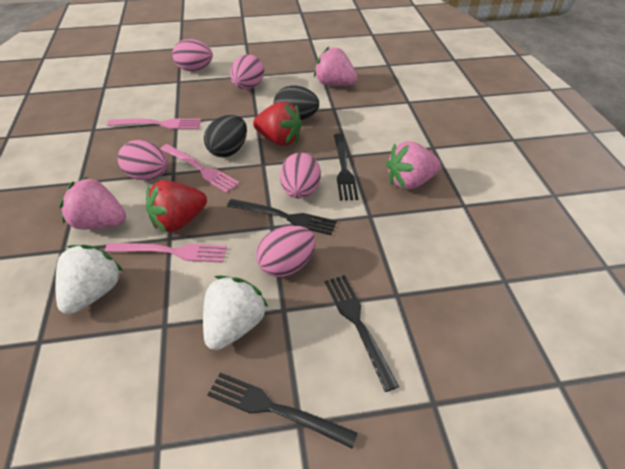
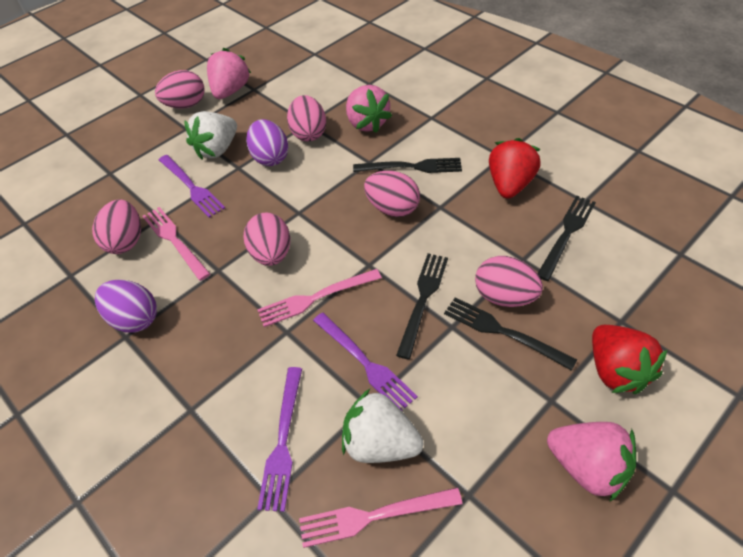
black egg: 2 -> 0
pink egg: 5 -> 6
purple egg: 0 -> 2
purple fork: 0 -> 3

